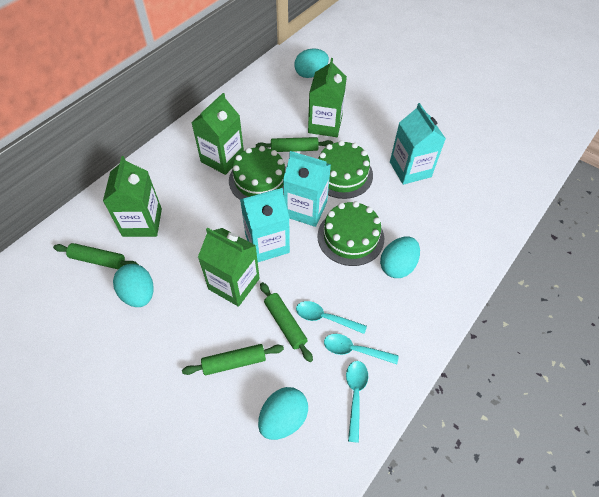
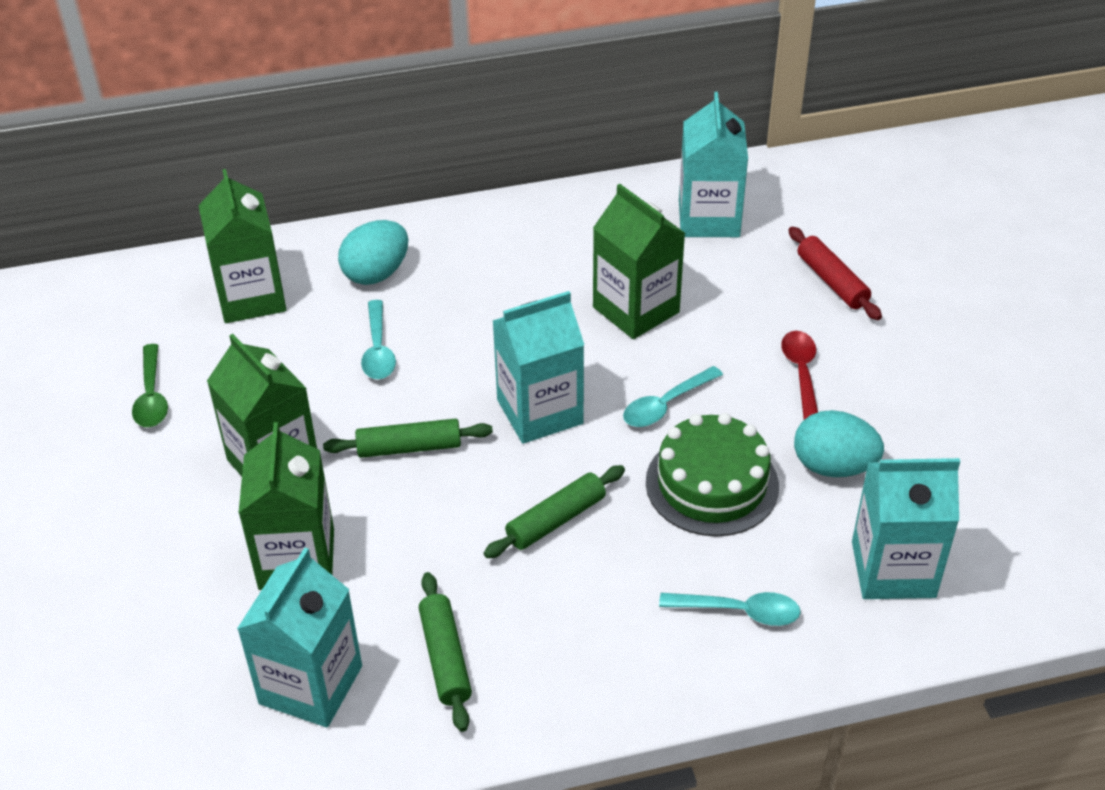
green cake: 3 -> 1
green rolling pin: 4 -> 3
green spoon: 0 -> 1
red rolling pin: 0 -> 1
red spoon: 0 -> 1
turquoise carton: 3 -> 4
turquoise egg: 4 -> 2

